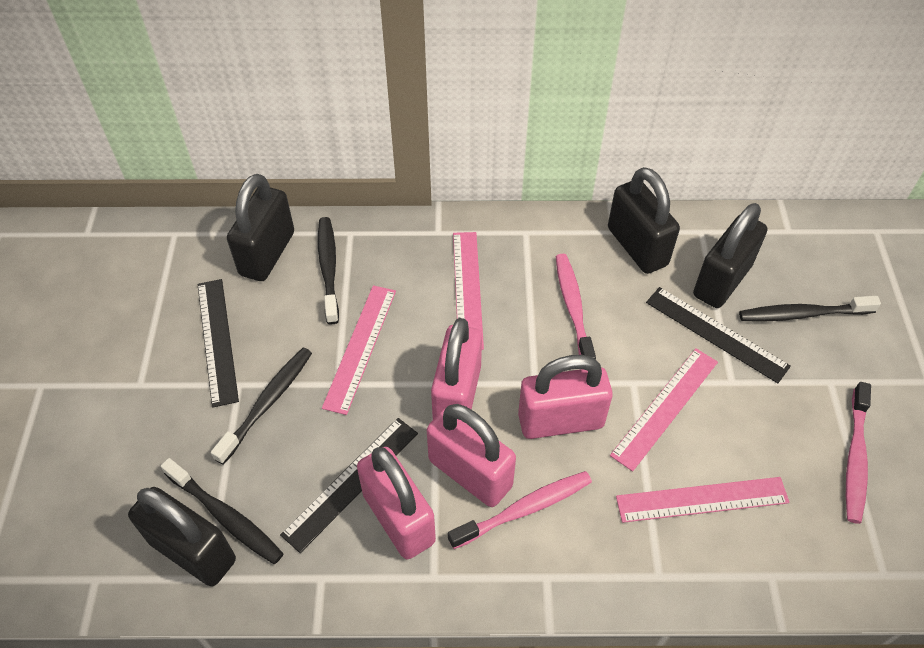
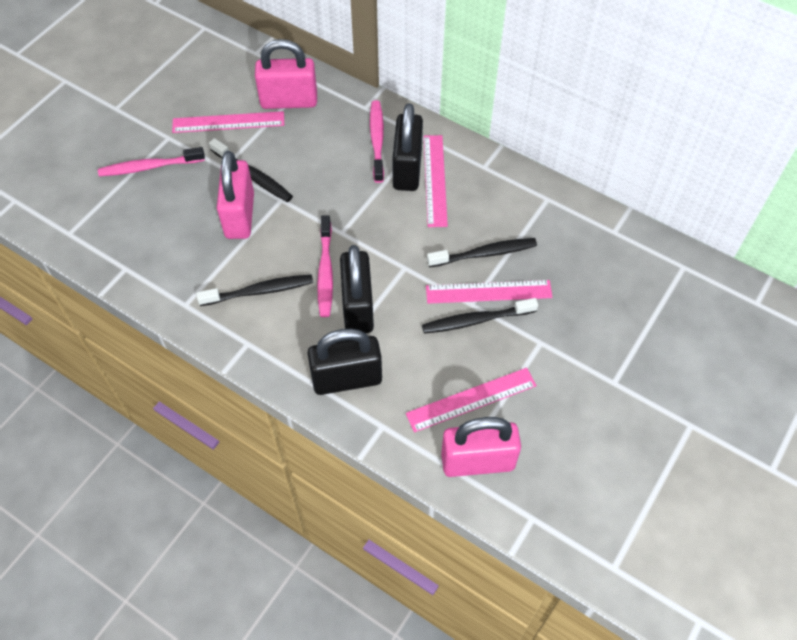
black padlock: 4 -> 3
black ruler: 3 -> 0
pink padlock: 4 -> 3

